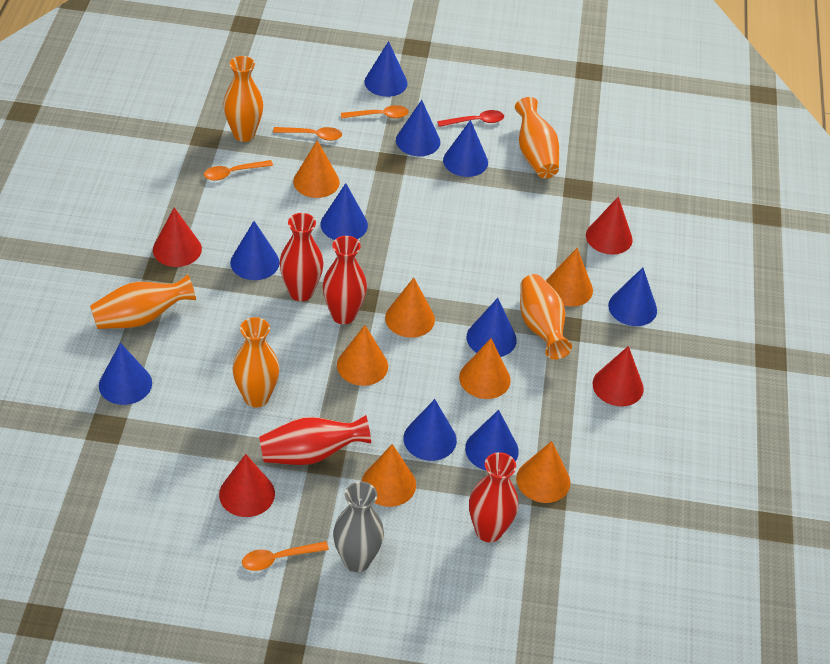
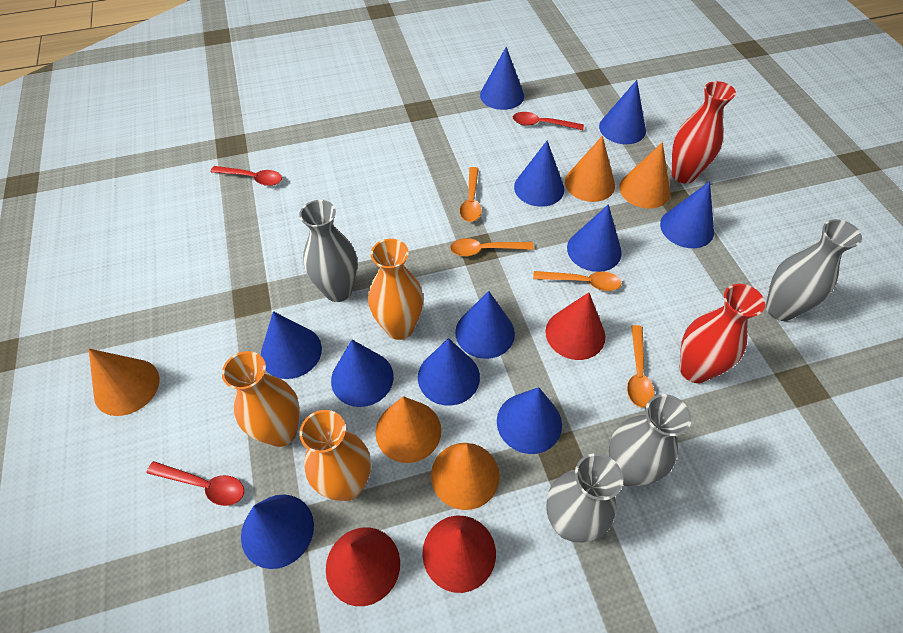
blue cone: 10 -> 11
grey vase: 1 -> 4
orange cone: 7 -> 5
orange vase: 5 -> 3
red cone: 4 -> 3
red spoon: 1 -> 3
red vase: 4 -> 2

